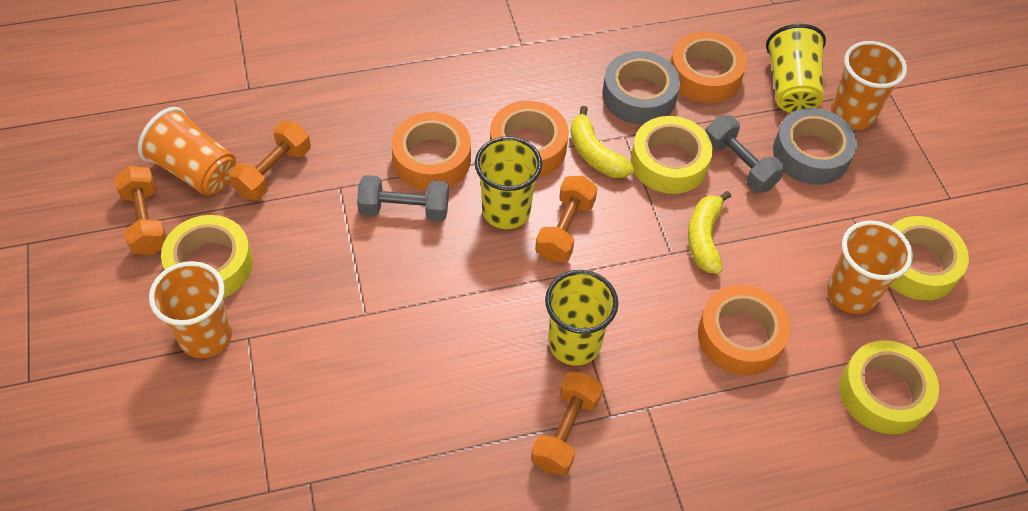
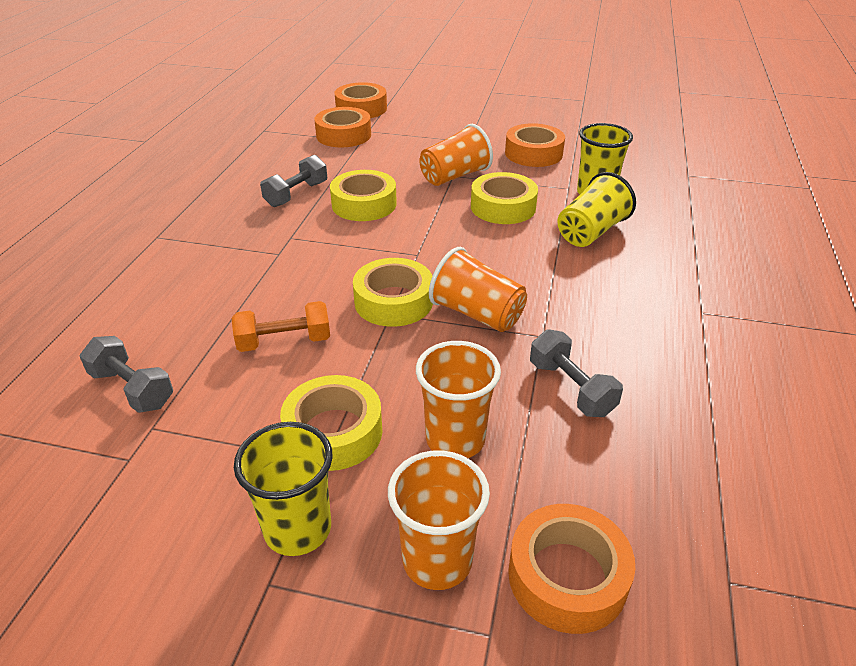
grey dumbbell: 2 -> 3
grey tape: 2 -> 0
orange dumbbell: 4 -> 1
yellow banana: 2 -> 0

